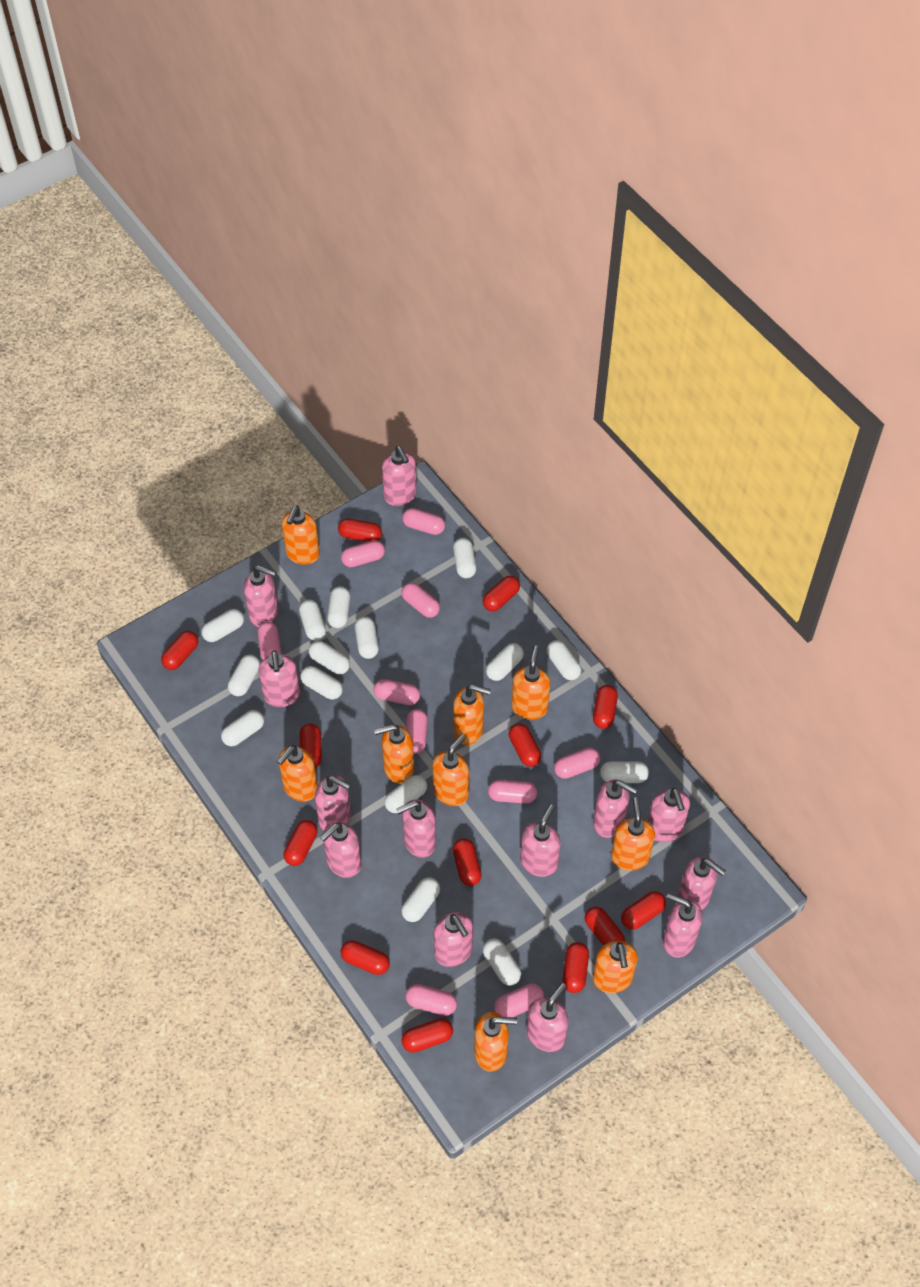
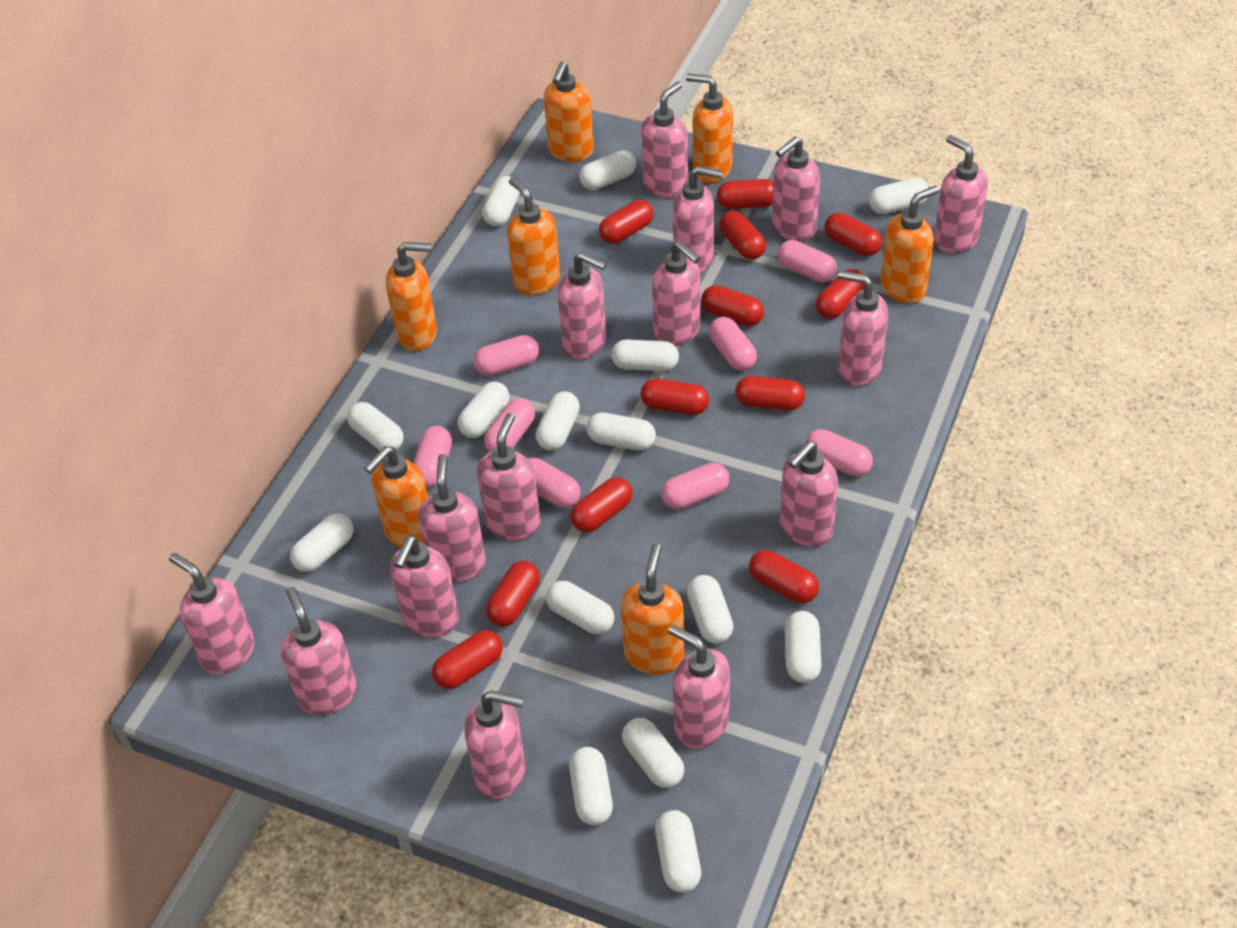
orange soap dispenser: 9 -> 7
pink capsule: 10 -> 8
pink soap dispenser: 13 -> 15
red capsule: 13 -> 12

